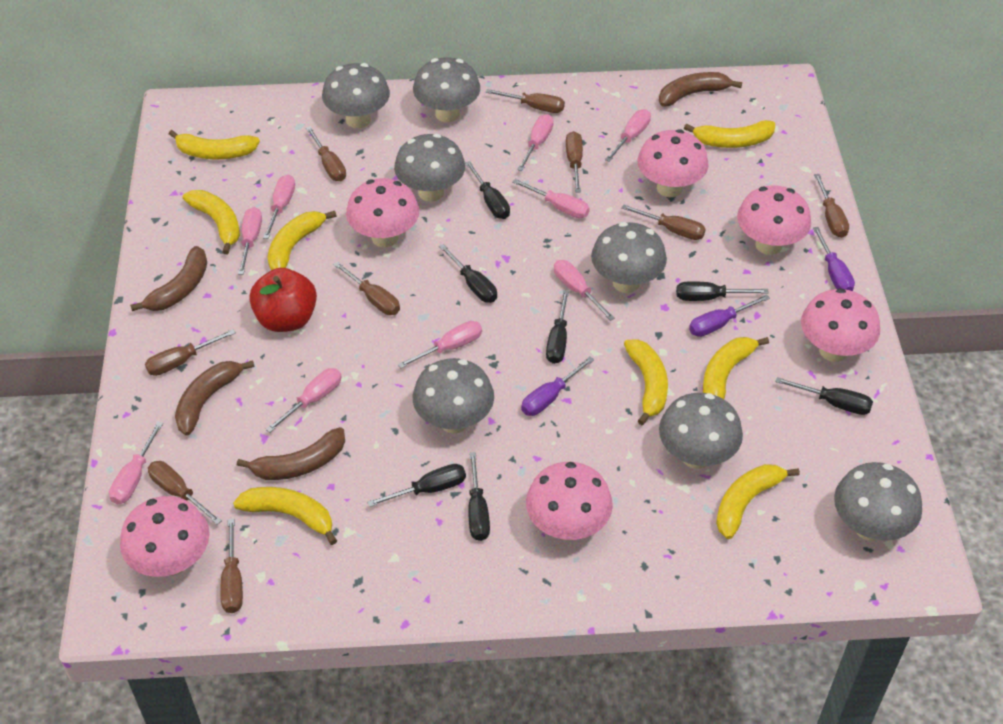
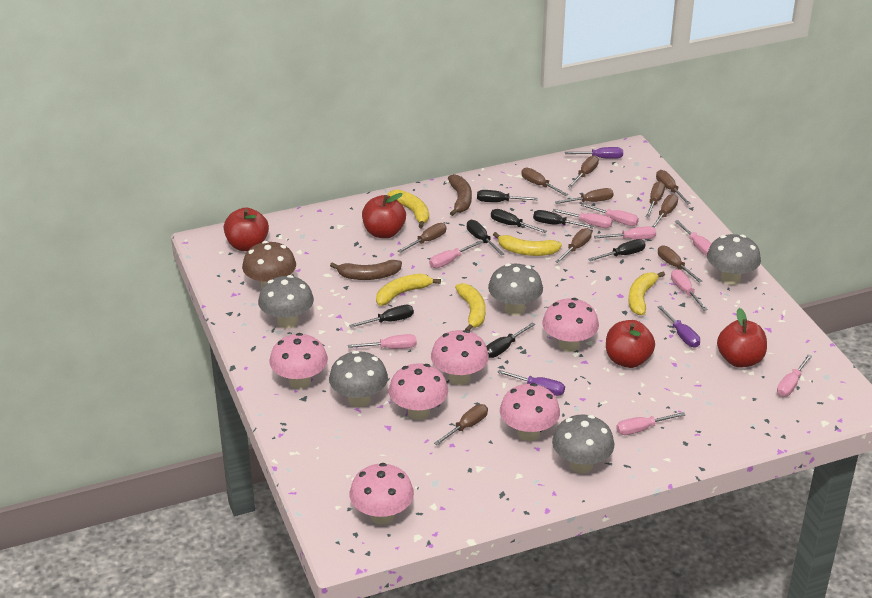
brown banana: 4 -> 2
brown mushroom: 0 -> 1
brown screwdriver: 9 -> 10
grey mushroom: 7 -> 5
red apple: 1 -> 4
yellow banana: 8 -> 5

